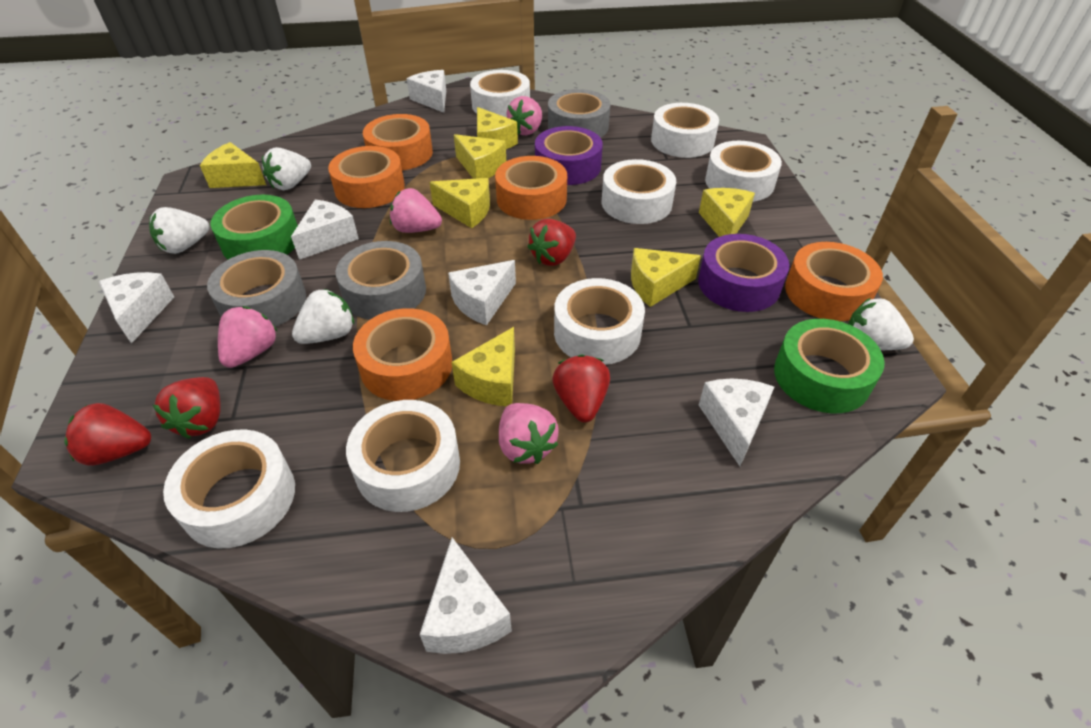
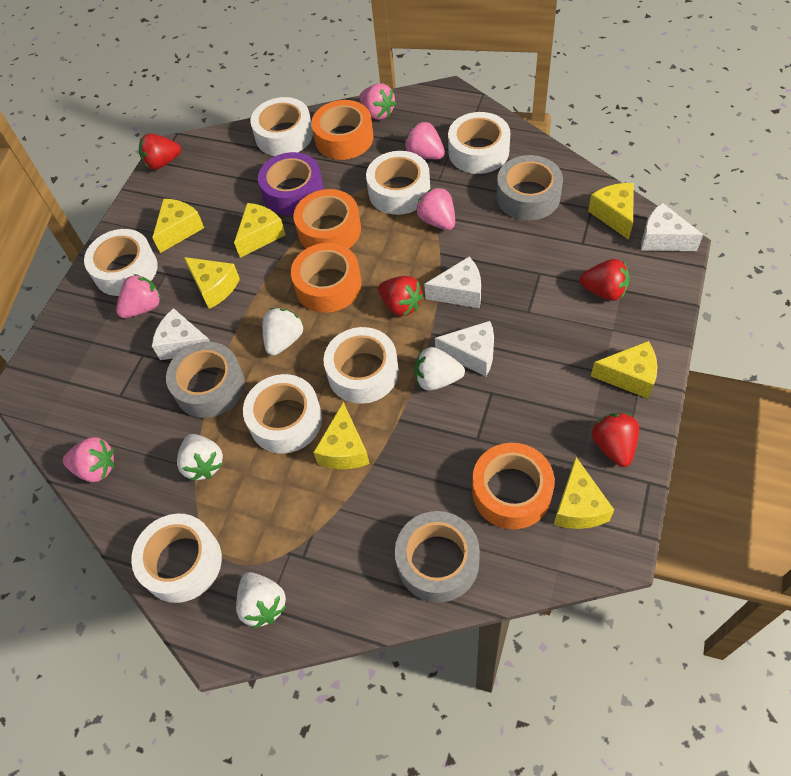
green tape: 2 -> 0
orange tape: 5 -> 4
pink strawberry: 4 -> 5
purple tape: 2 -> 1
white cheese: 6 -> 4

